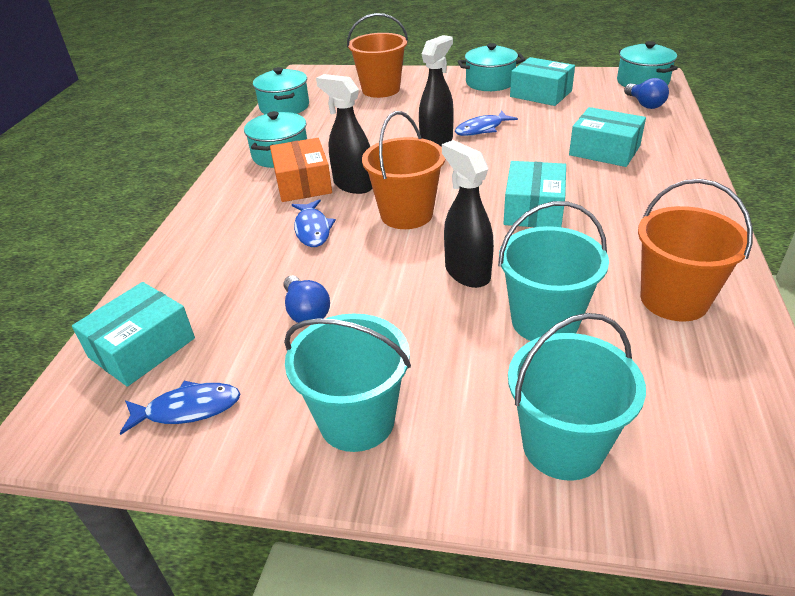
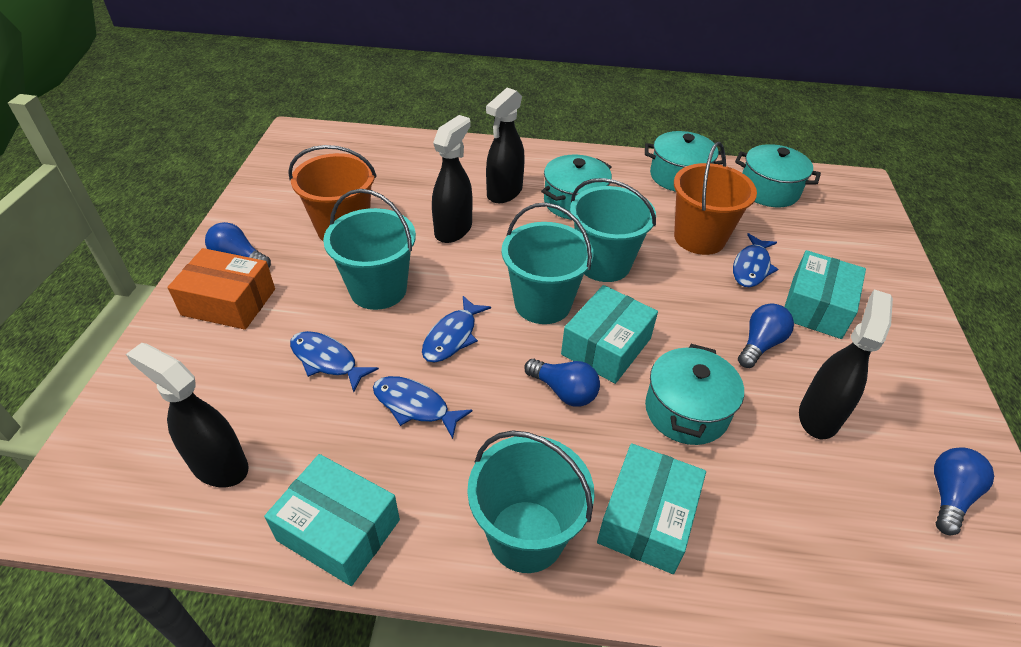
black spray bottle: 3 -> 4
blue fish: 3 -> 4
blue light bulb: 2 -> 4
orange bucket: 3 -> 2
turquoise bucket: 3 -> 4

